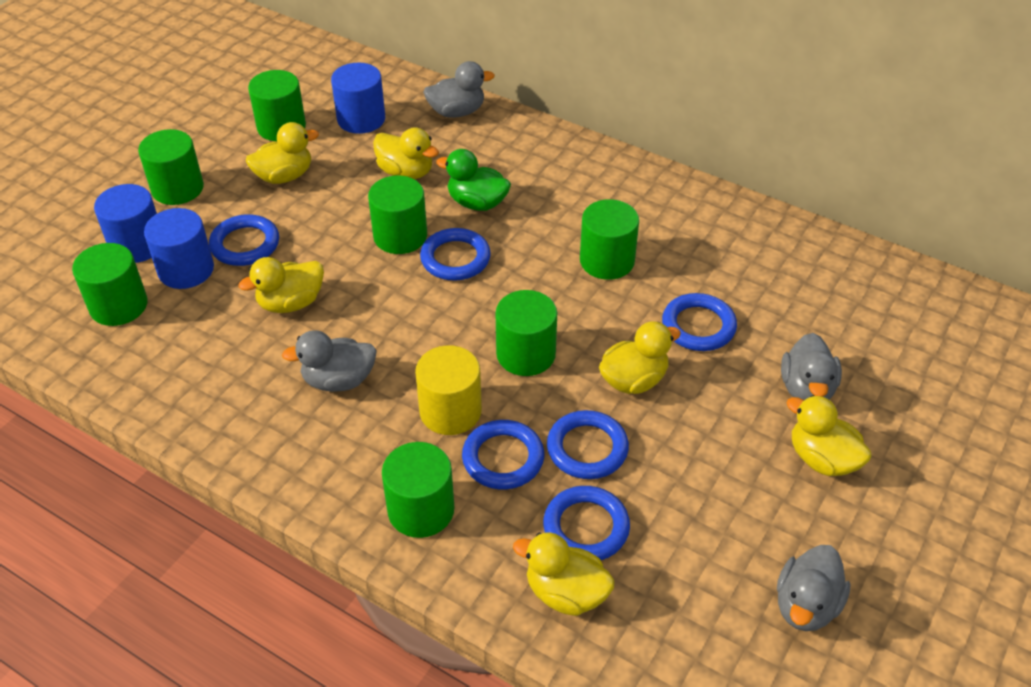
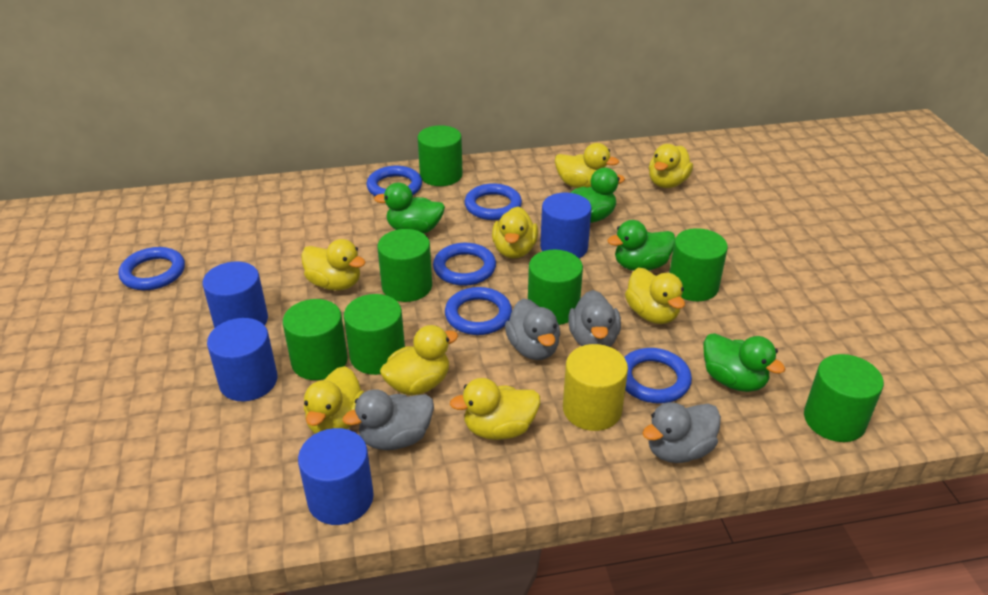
blue cylinder: 3 -> 4
green duck: 1 -> 4
yellow duck: 6 -> 8

